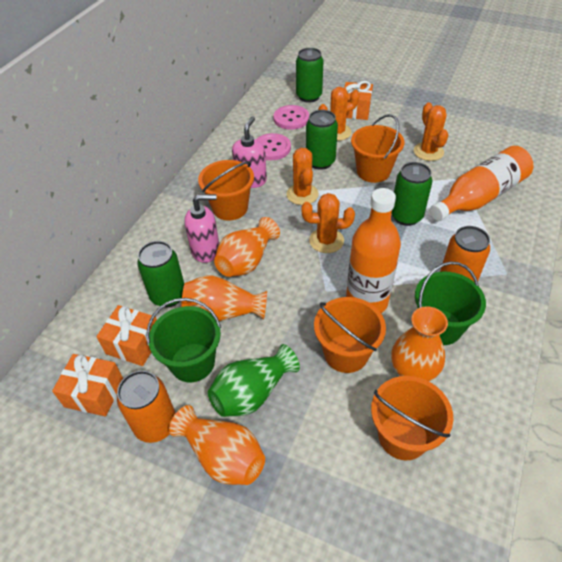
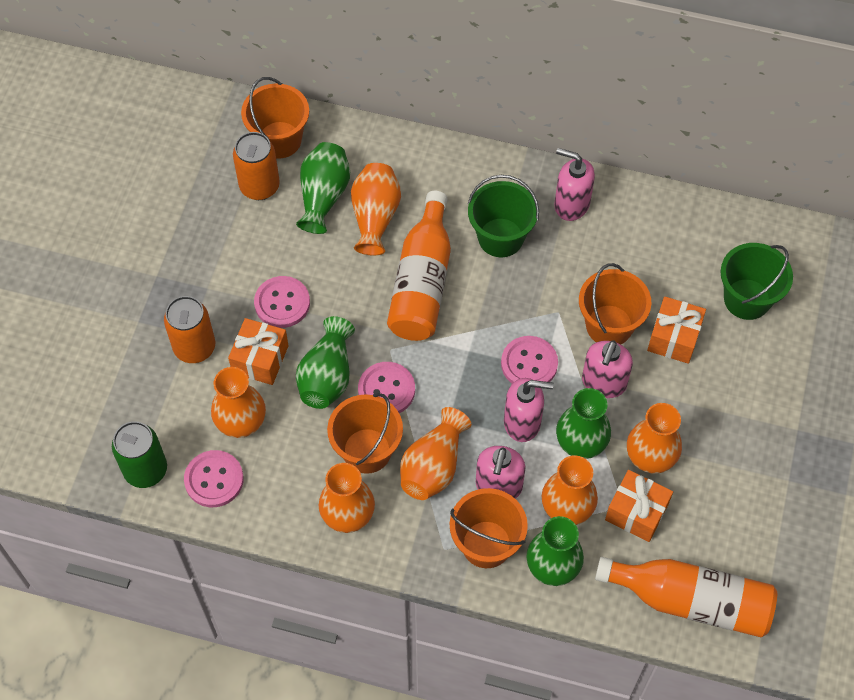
green can: 4 -> 1
green vase: 1 -> 4
orange cactus: 4 -> 0
orange vase: 4 -> 6
pink button: 2 -> 4
pink soap dispenser: 2 -> 4

